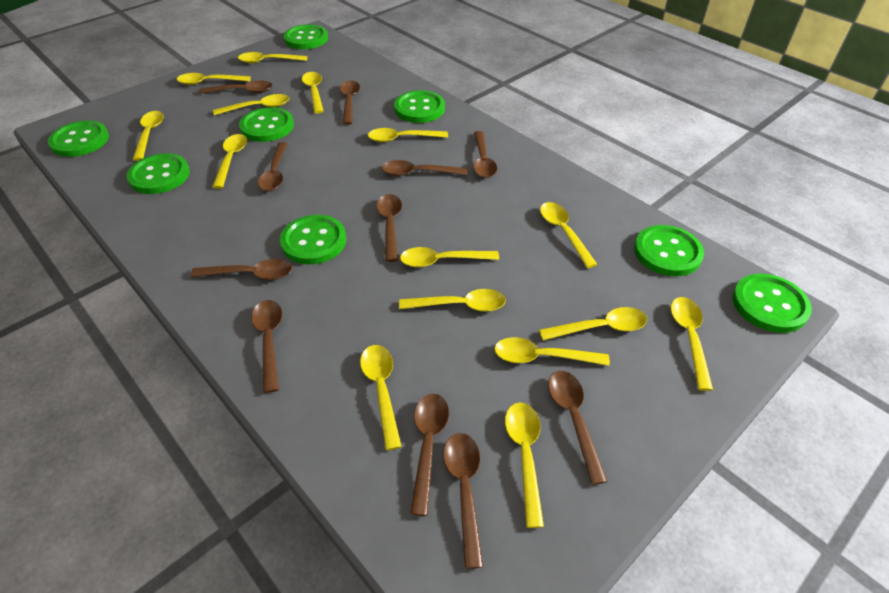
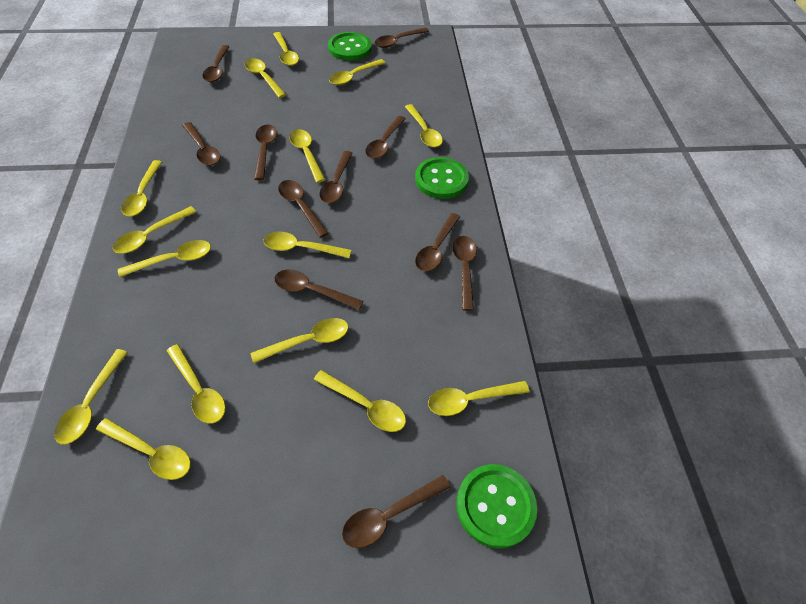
green button: 8 -> 3

